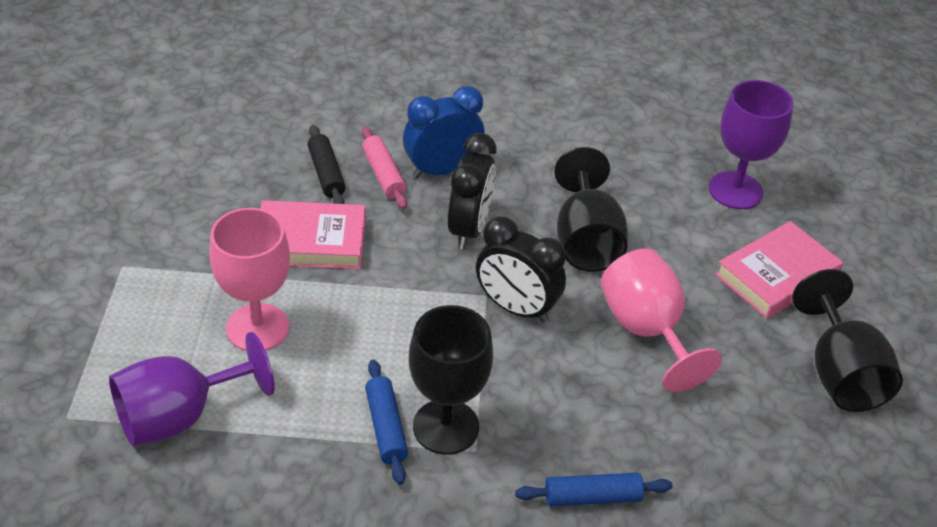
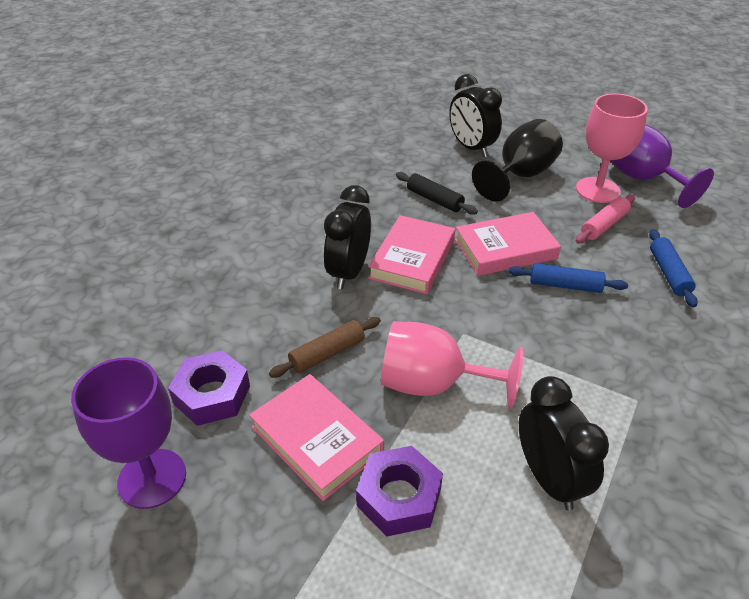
black clock: 2 -> 3
black goblet: 3 -> 1
blue clock: 1 -> 0
brown rolling pin: 0 -> 1
pink book: 2 -> 3
purple nut: 0 -> 2

